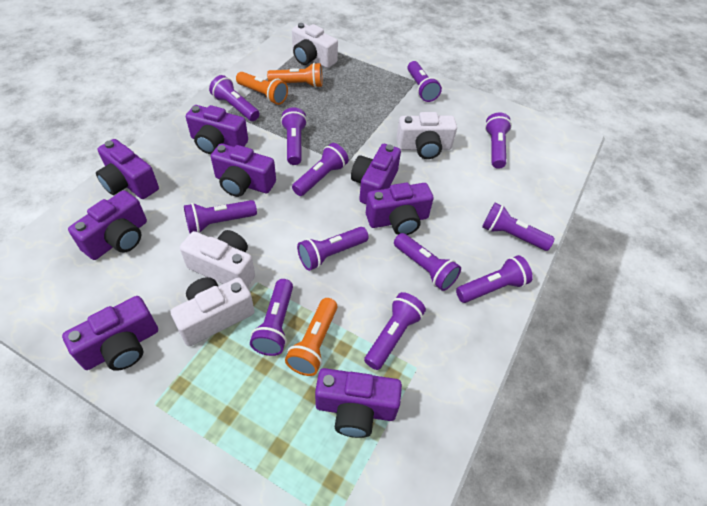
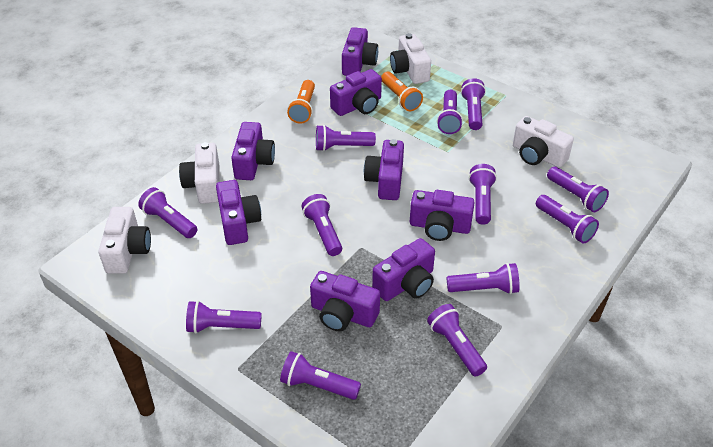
orange flashlight: 3 -> 2

